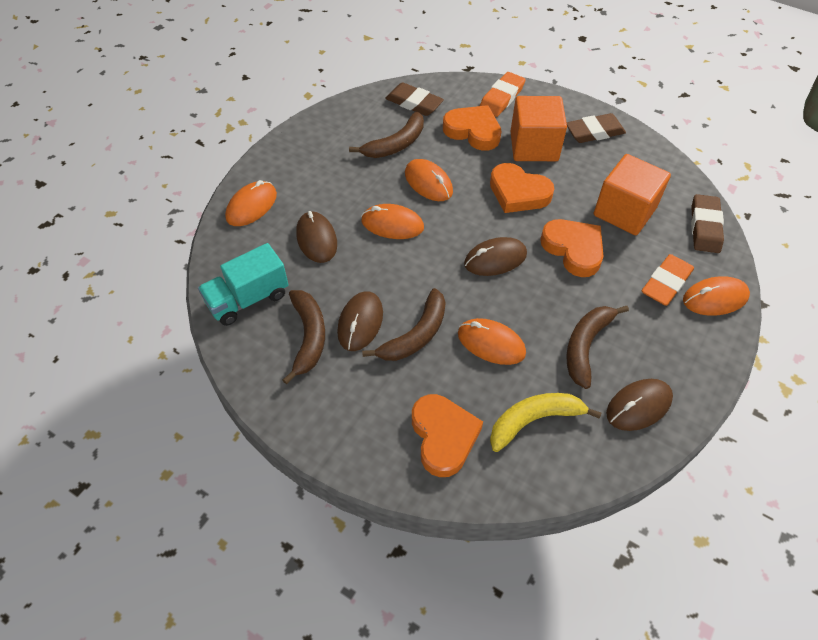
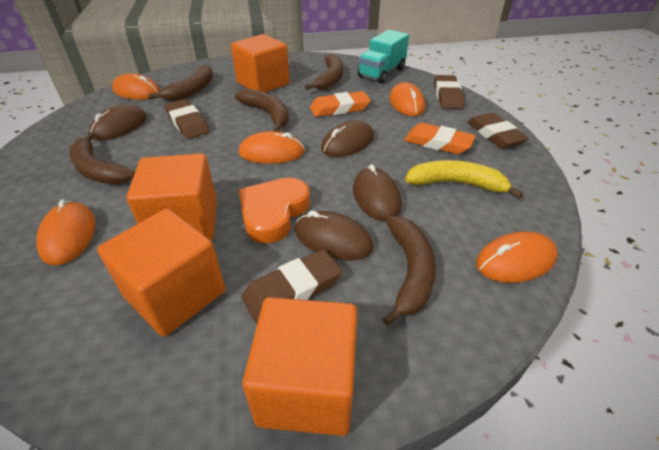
brown banana: 4 -> 5
brown eraser: 3 -> 4
orange cube: 2 -> 4
orange heart: 4 -> 1

